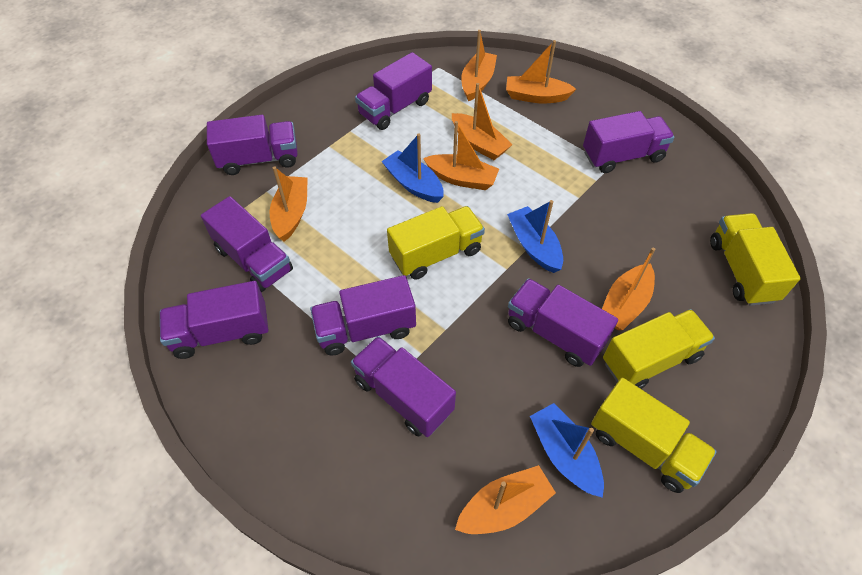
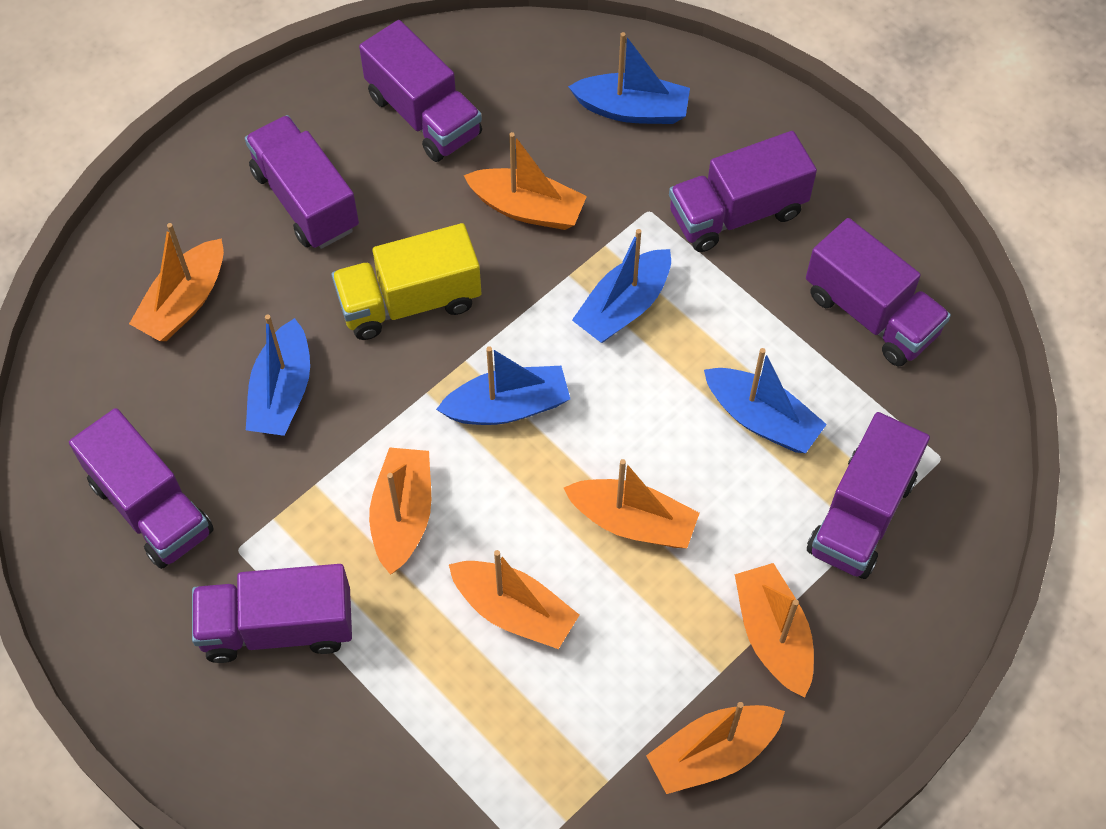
blue boat: 3 -> 5
purple truck: 8 -> 7
yellow truck: 4 -> 1

